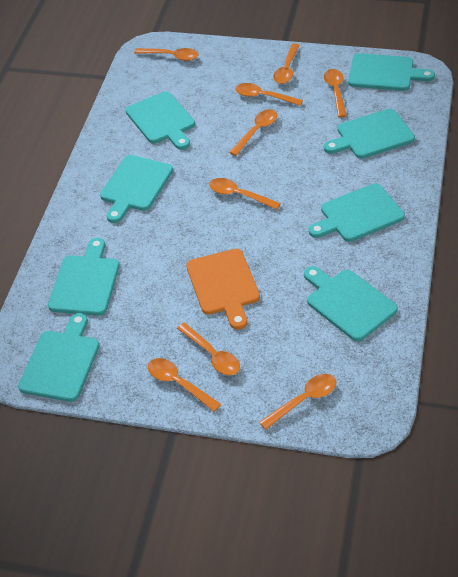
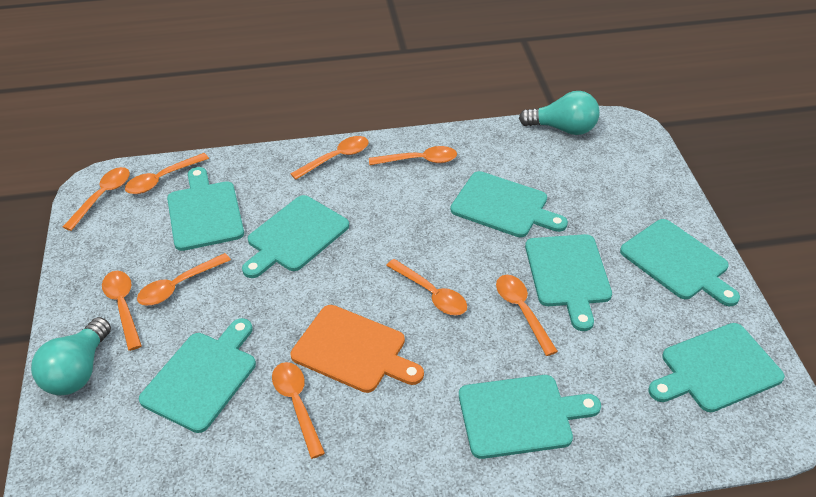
turquoise light bulb: 0 -> 2

